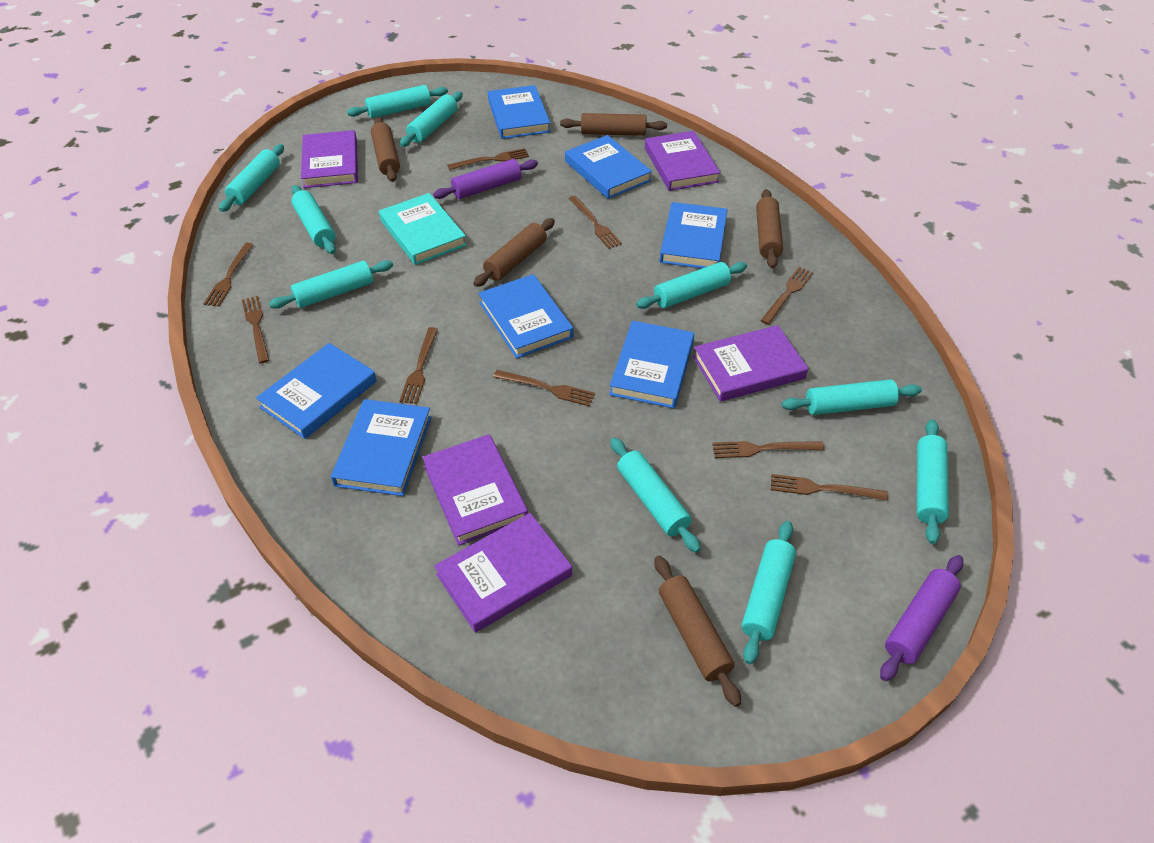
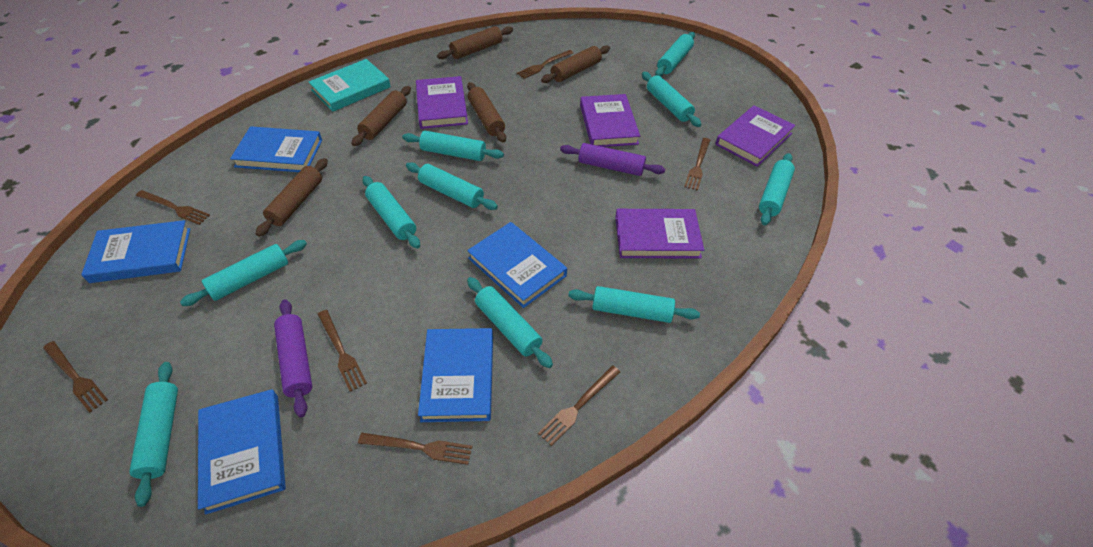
blue book: 7 -> 5
brown fork: 9 -> 7
purple book: 5 -> 4

